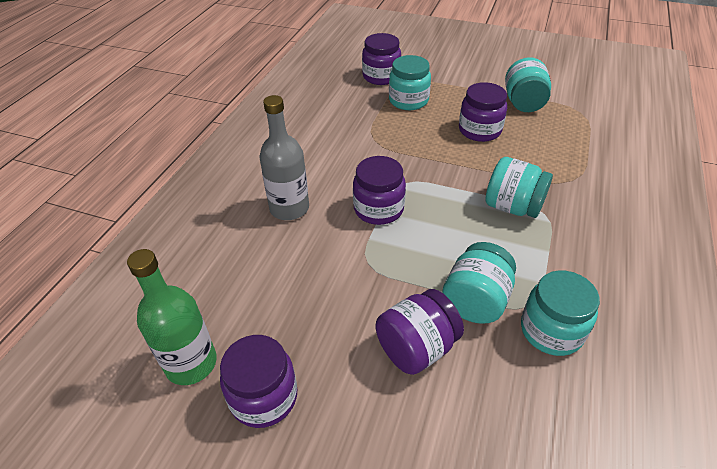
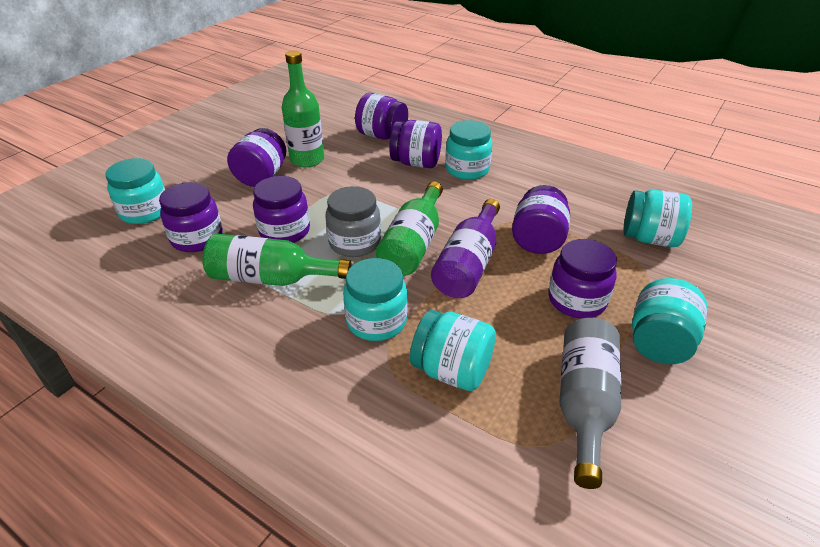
green bottle: 1 -> 3
grey jar: 0 -> 1
purple bottle: 0 -> 1
purple jar: 5 -> 7
turquoise jar: 5 -> 6

